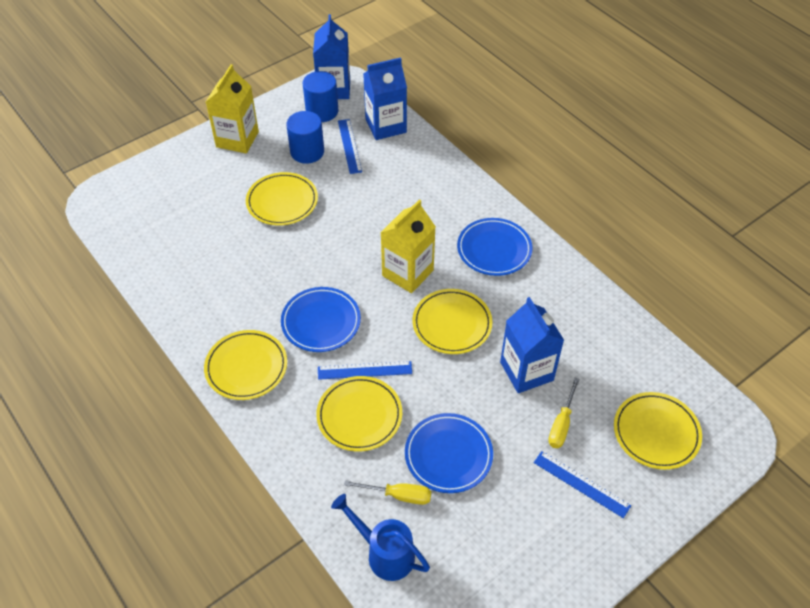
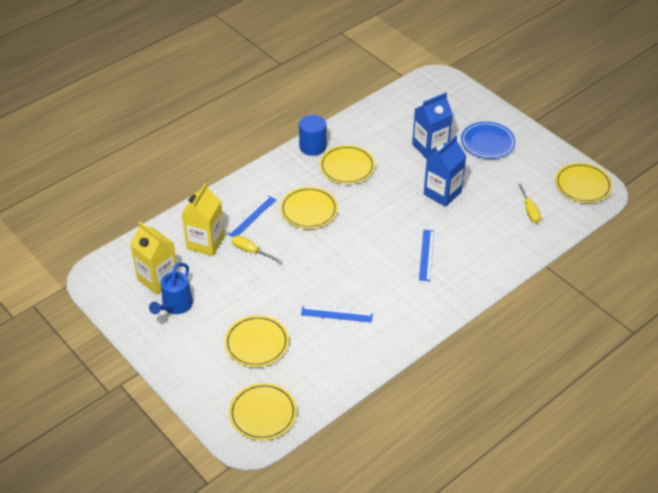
blue carton: 3 -> 2
blue cylinder: 2 -> 1
blue plate: 3 -> 1

